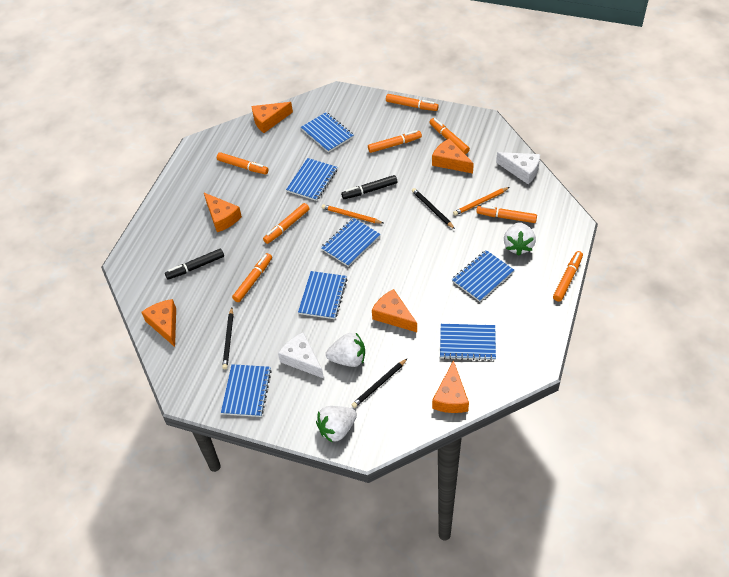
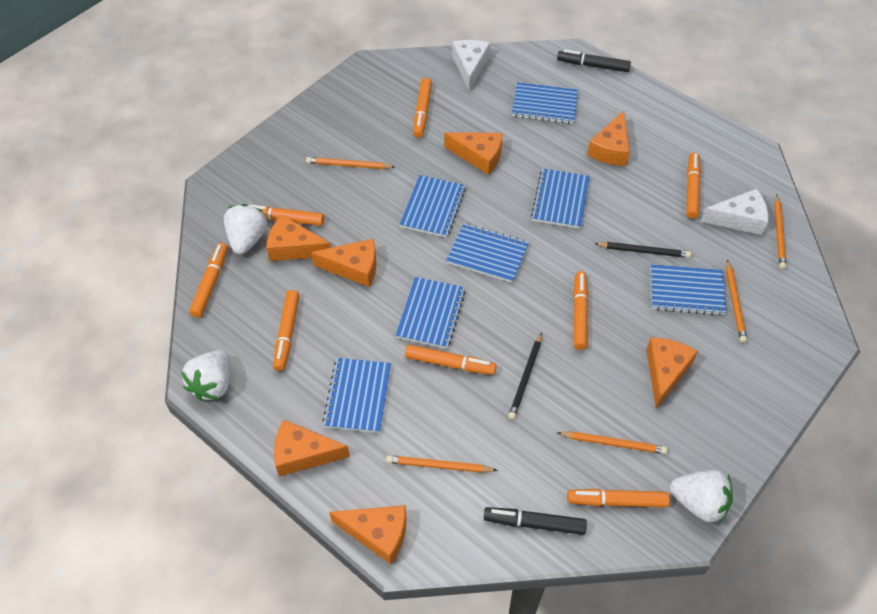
black pencil: 3 -> 2
orange cheese: 6 -> 7
orange pencil: 2 -> 5

